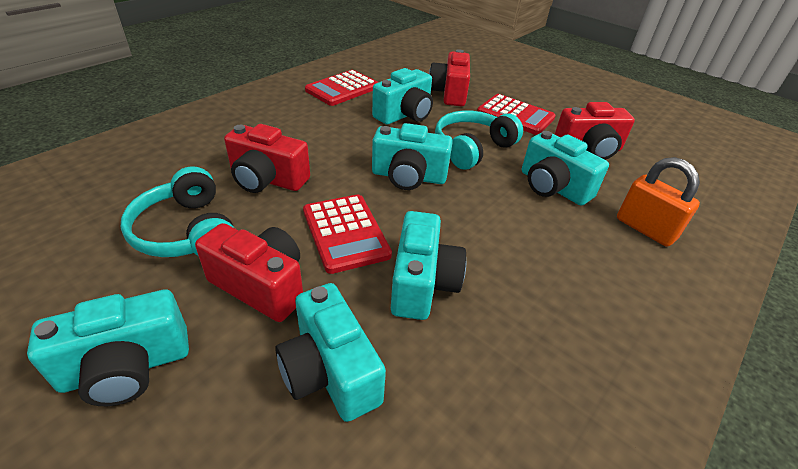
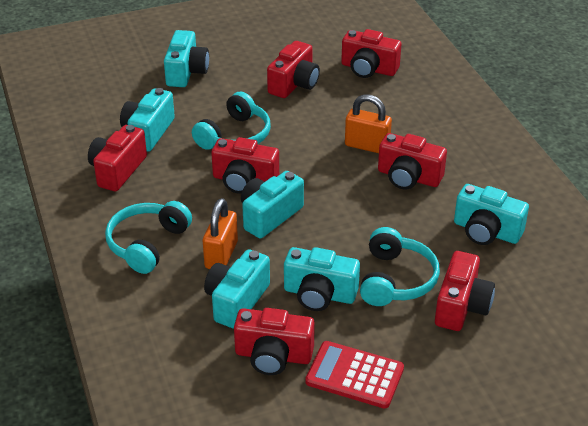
orange padlock: 1 -> 2
red calculator: 3 -> 1
red camera: 4 -> 7
turquoise headphones: 2 -> 3

